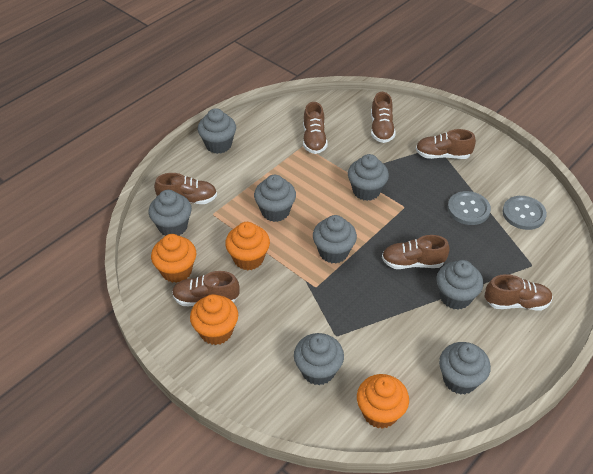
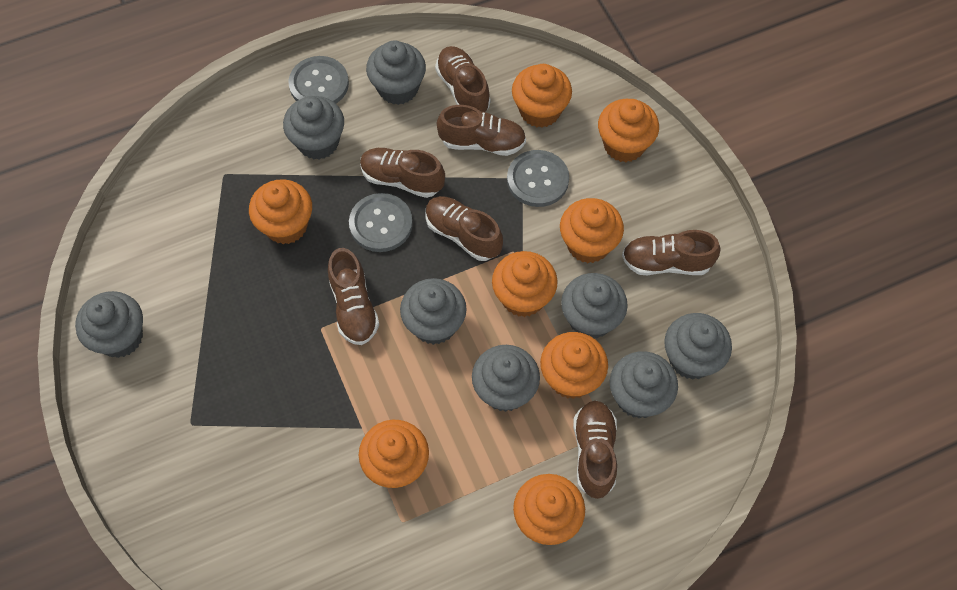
grey button: 2 -> 3
orange cupcake: 4 -> 8

